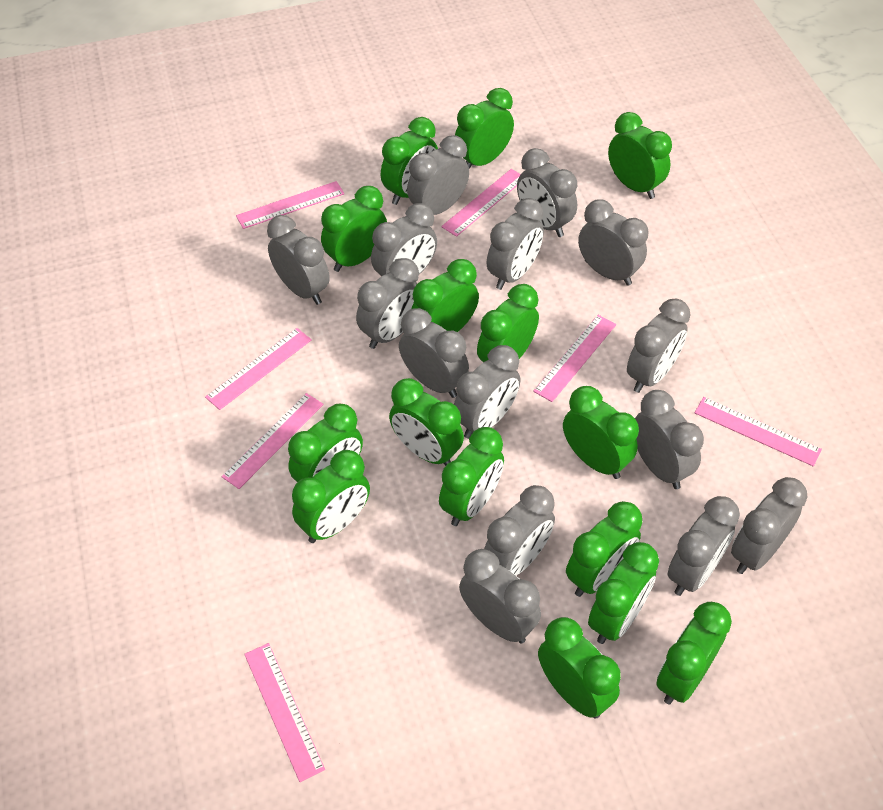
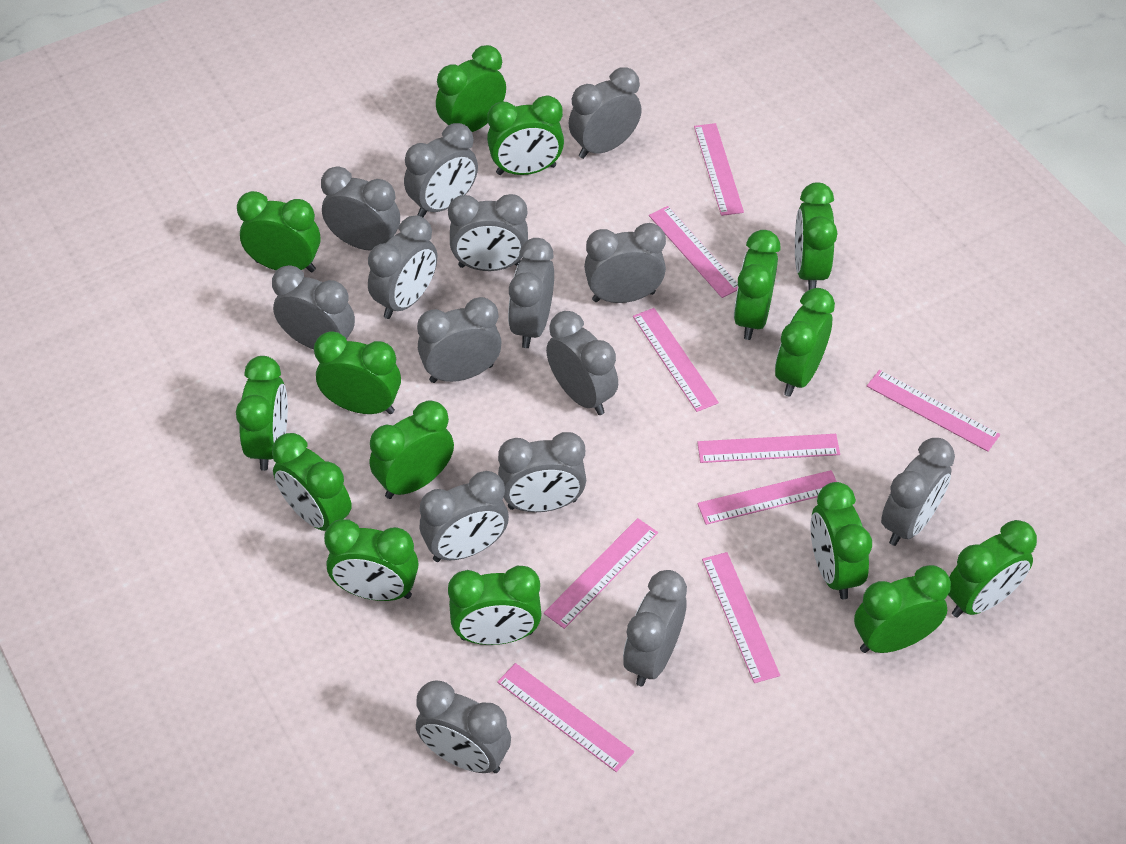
pink ruler: 7 -> 9

